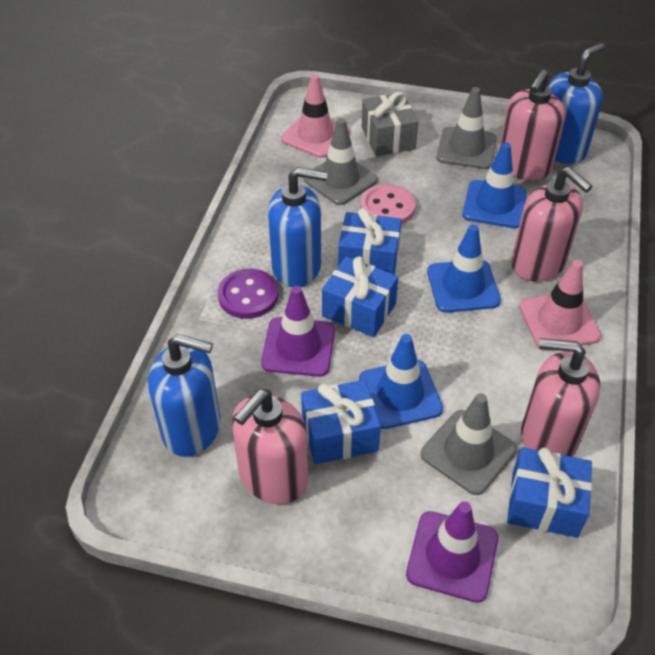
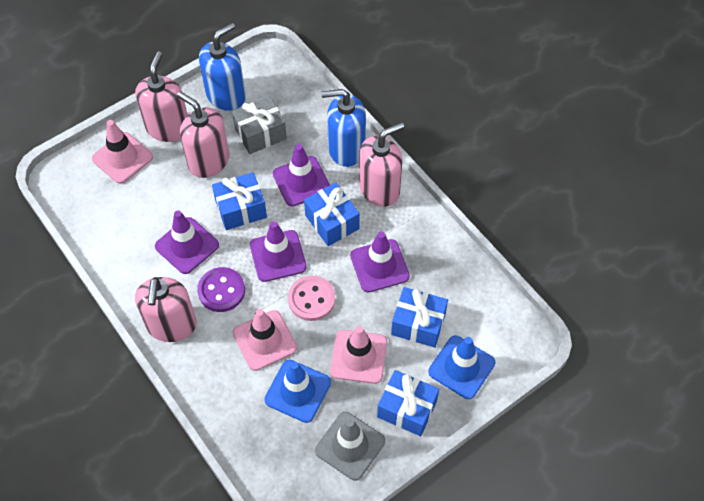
blue soap dispenser: 3 -> 2
blue traffic cone: 3 -> 2
grey traffic cone: 3 -> 1
pink traffic cone: 2 -> 3
purple traffic cone: 2 -> 4

